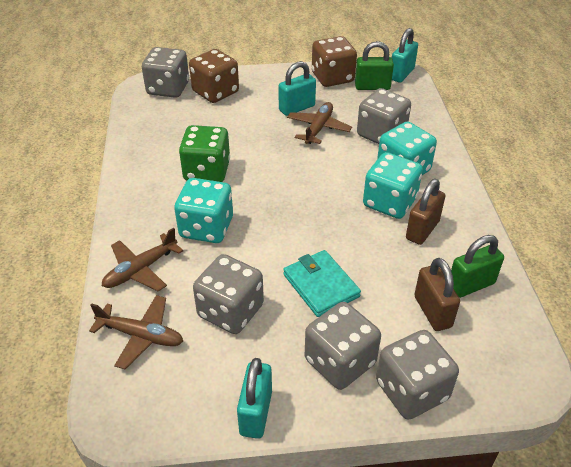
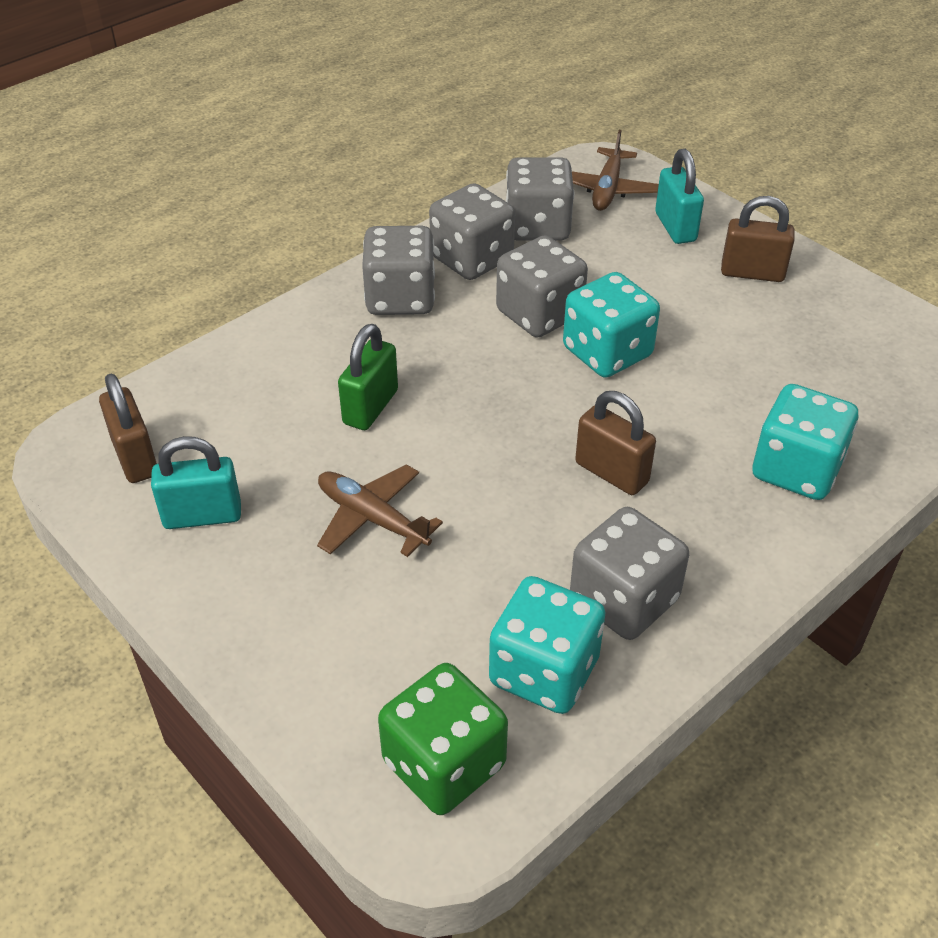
brown dice: 2 -> 0
brown padlock: 2 -> 3
brown plane: 3 -> 2
green padlock: 2 -> 1
turquoise padlock: 3 -> 2
turquoise wallet: 1 -> 0

